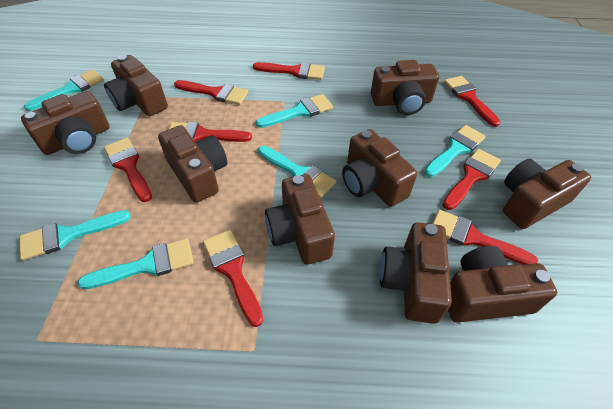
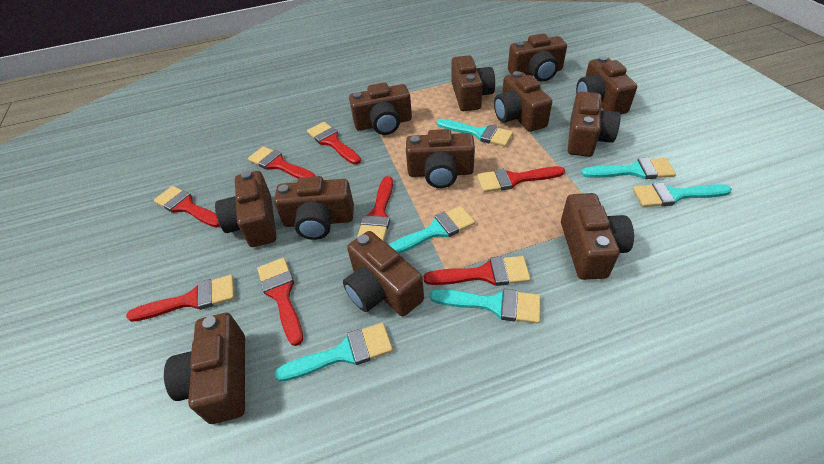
brown camera: 9 -> 12

